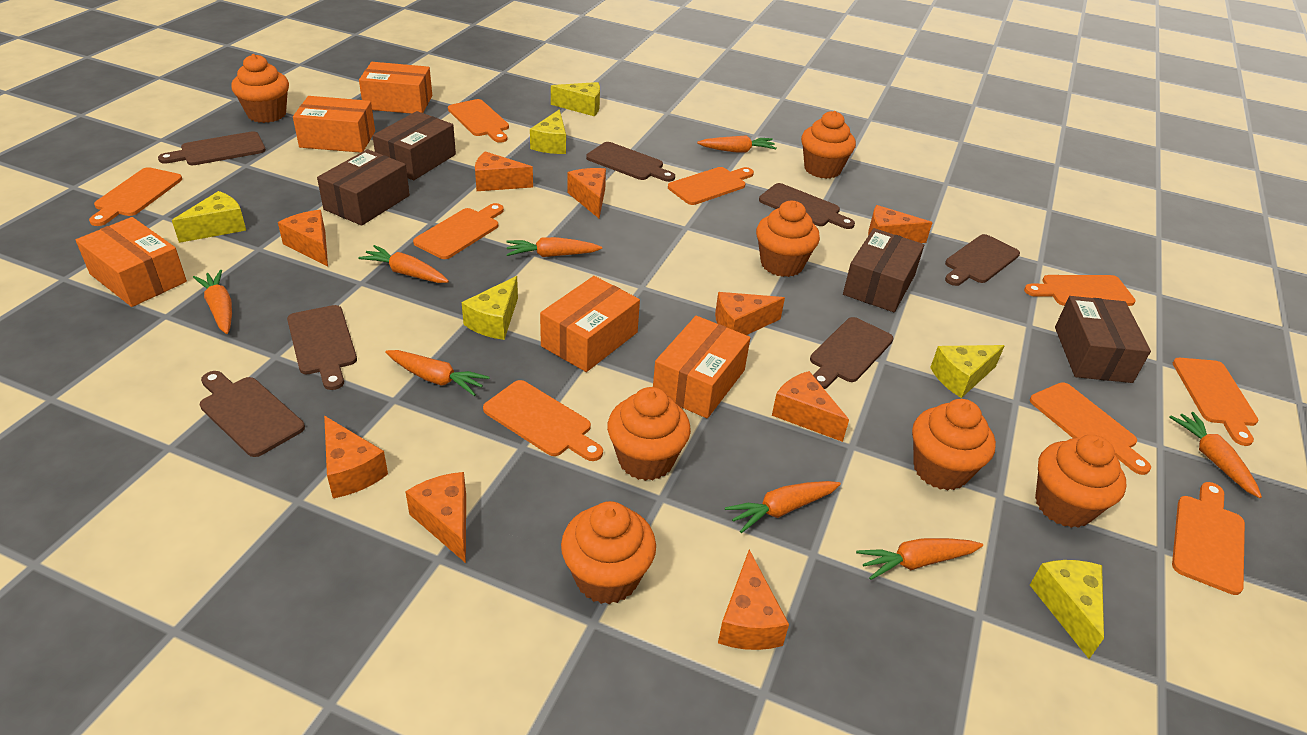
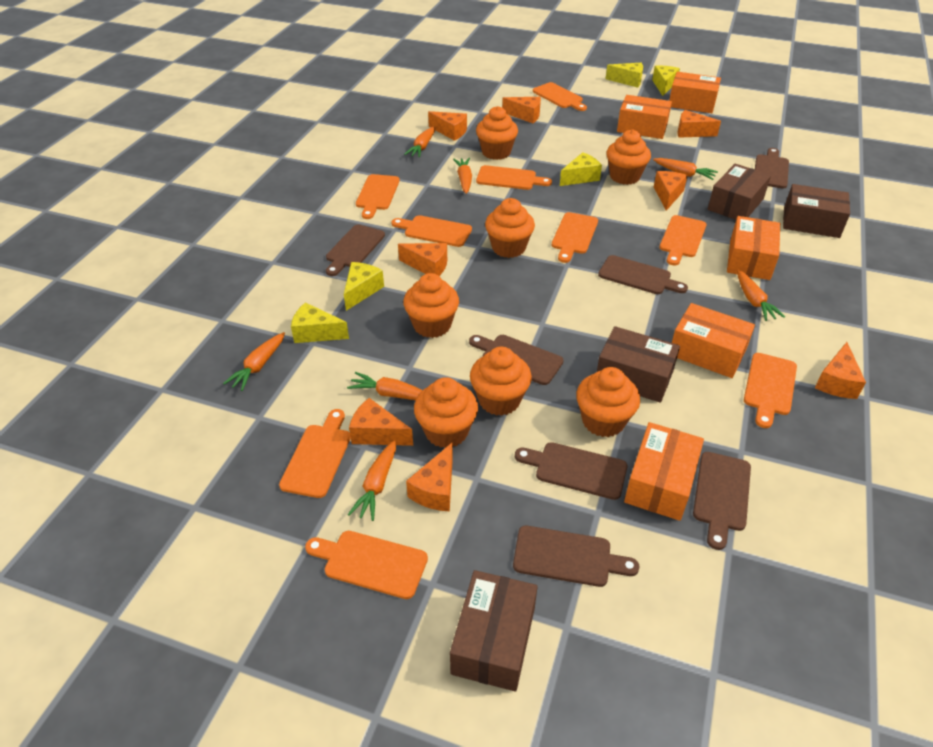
orange carrot: 8 -> 7
orange cheese: 9 -> 8
yellow cheese: 6 -> 5

